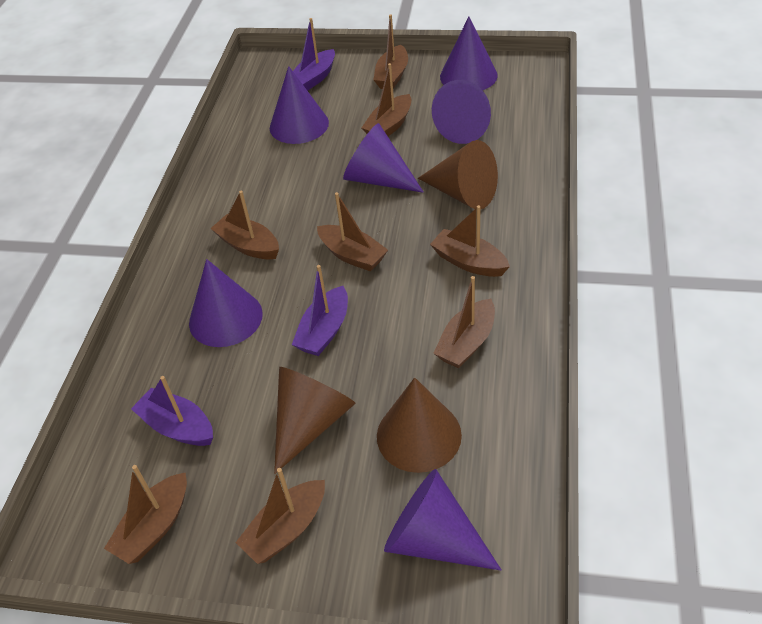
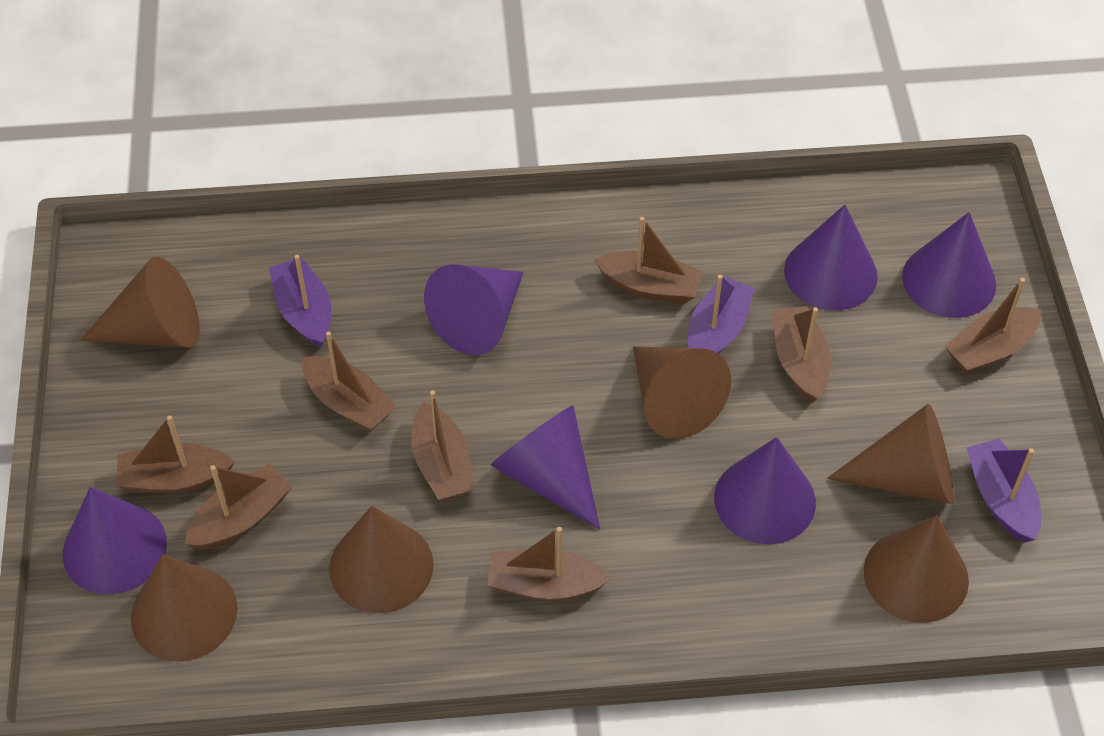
brown cone: 3 -> 6

